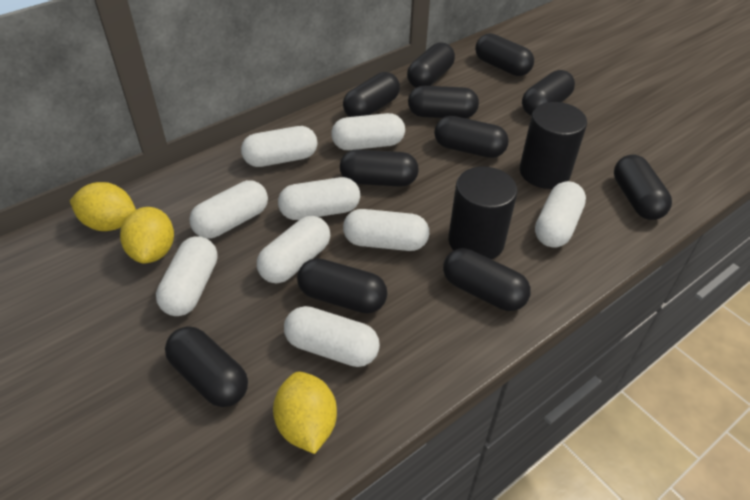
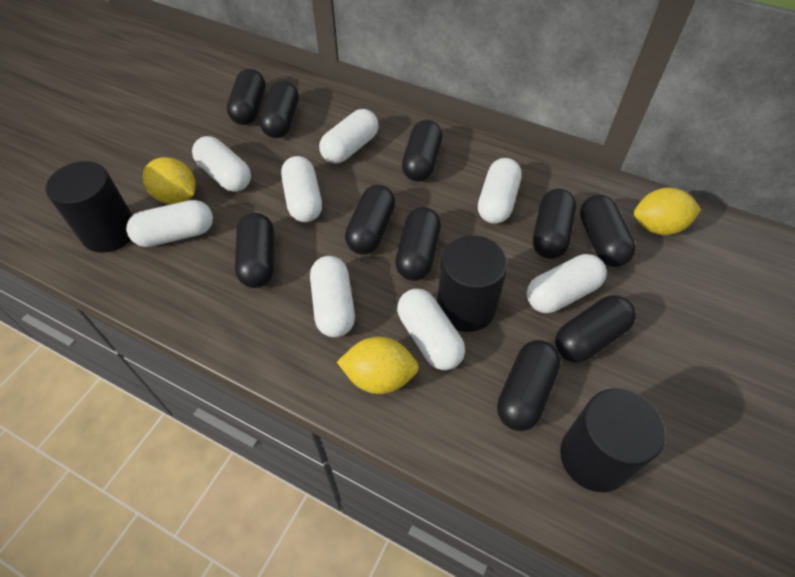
black capsule: 11 -> 10
black cylinder: 2 -> 3
white capsule: 9 -> 8

